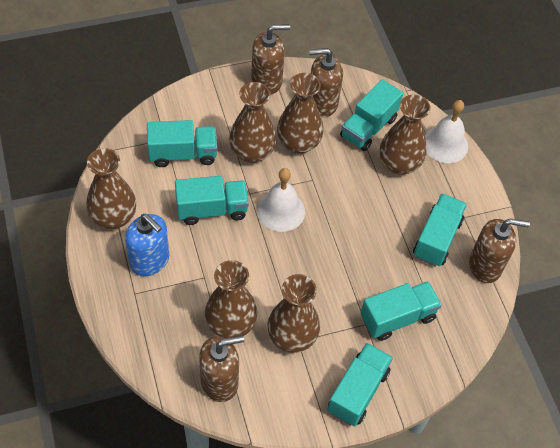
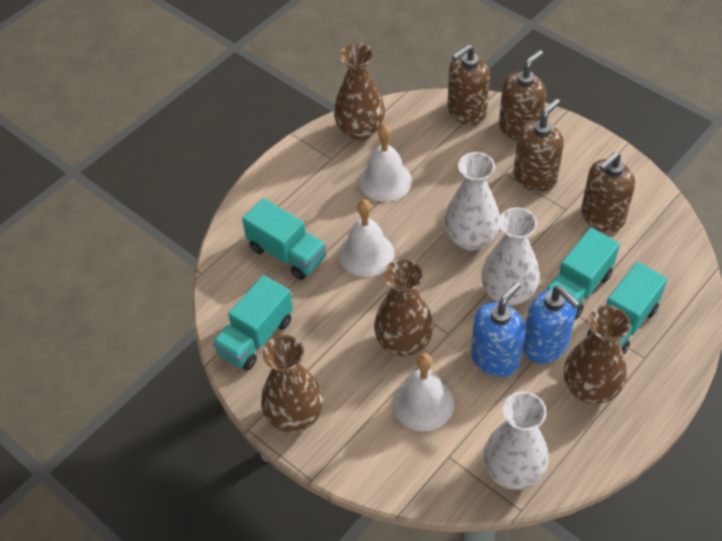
blue soap dispenser: 1 -> 2
brown vase: 6 -> 4
turquoise truck: 6 -> 4
white bell: 2 -> 3
white vase: 0 -> 3

